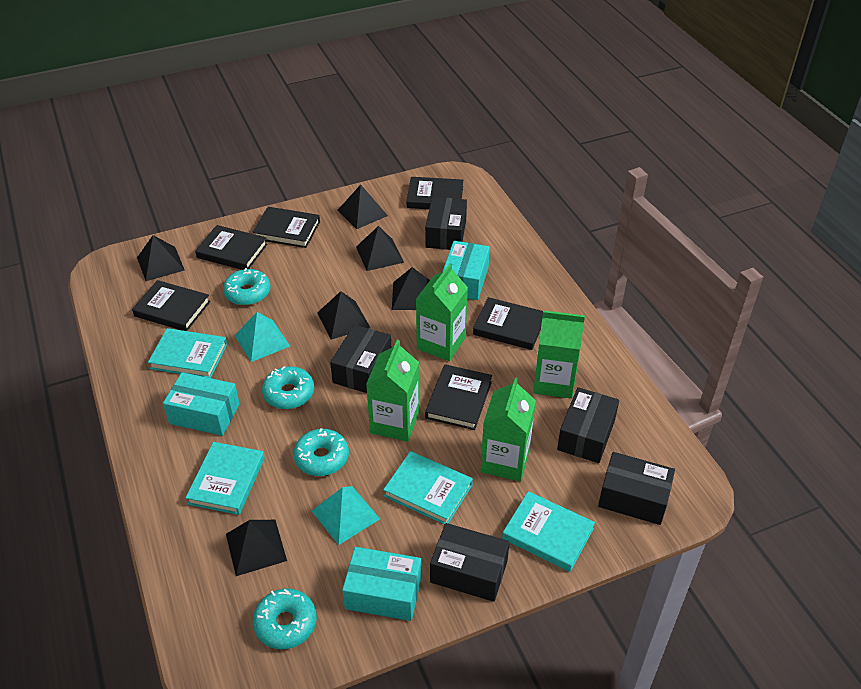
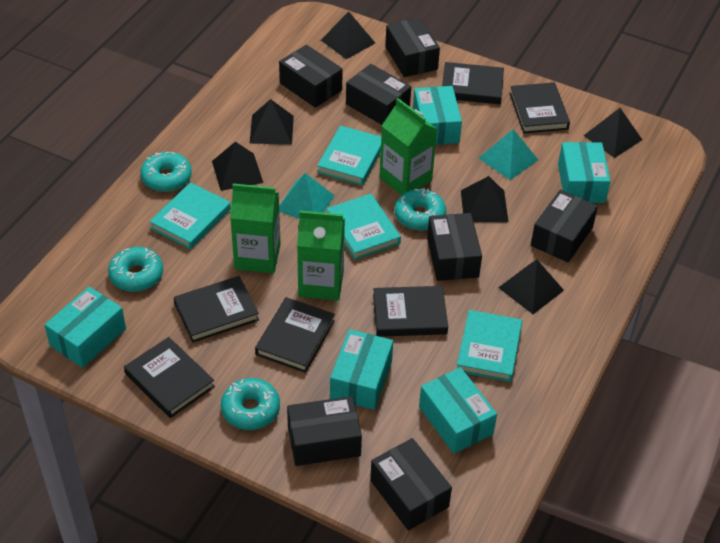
black box: 5 -> 7
green carton: 4 -> 3
turquoise box: 3 -> 5

